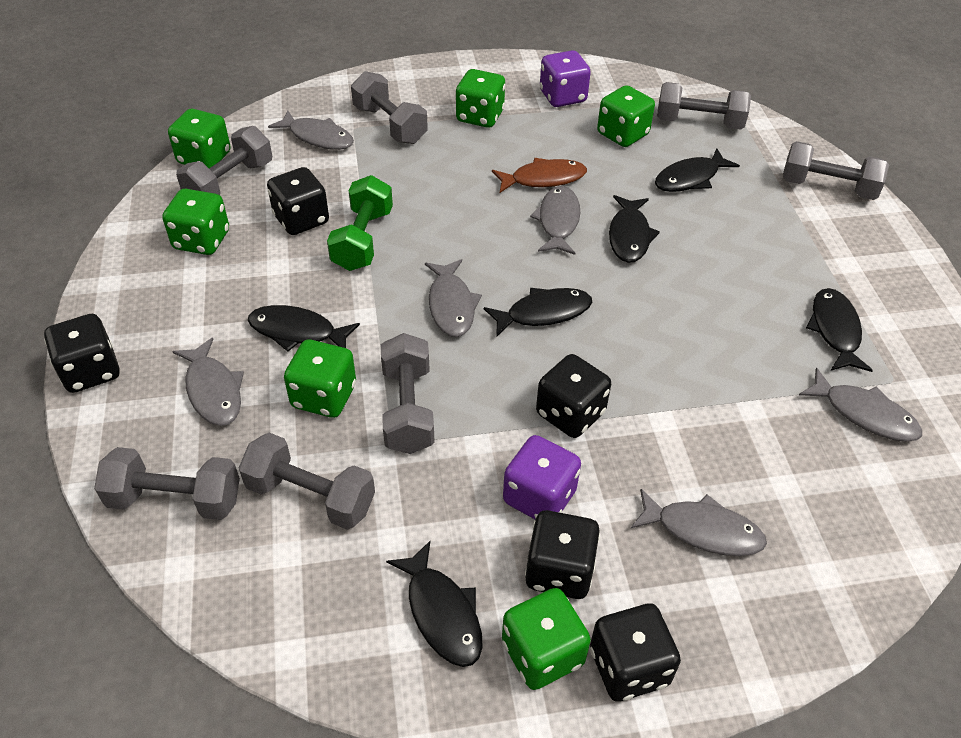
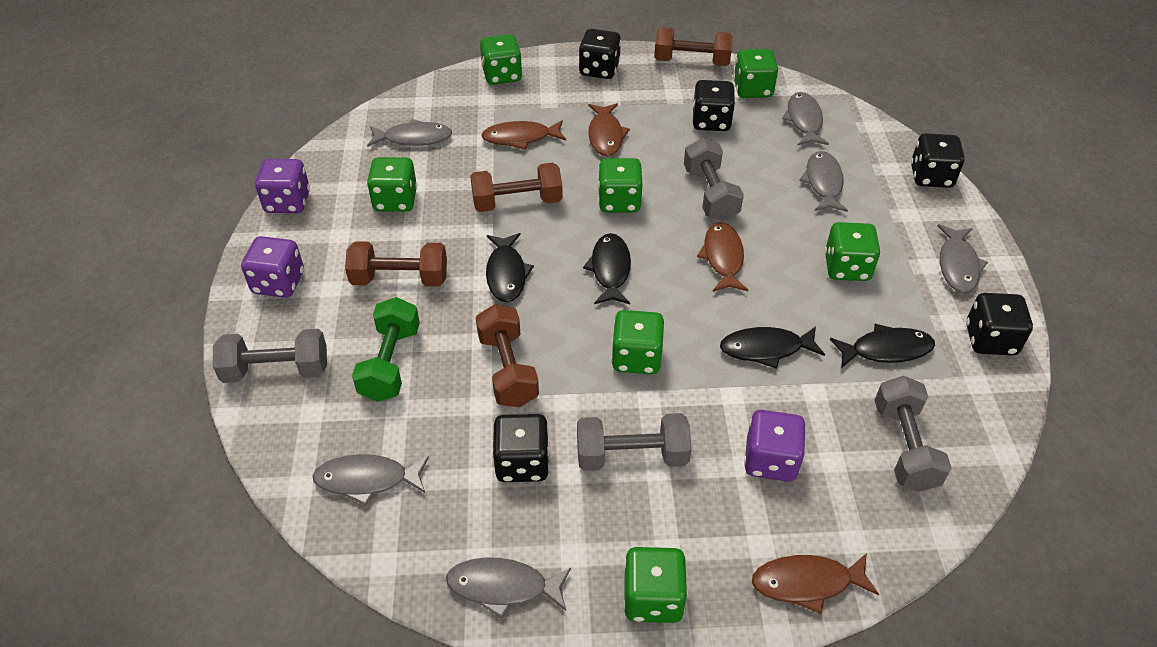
black fish: 6 -> 4
brown dumbbell: 0 -> 4
brown fish: 1 -> 4
green dice: 6 -> 7
grey dumbbell: 7 -> 4
purple dice: 2 -> 3

